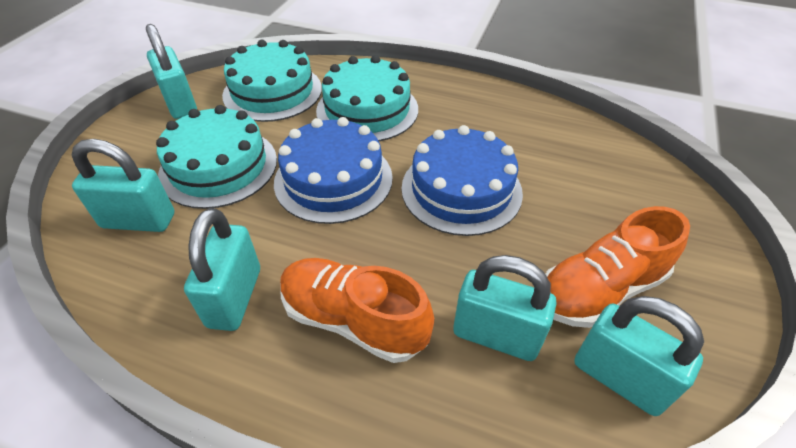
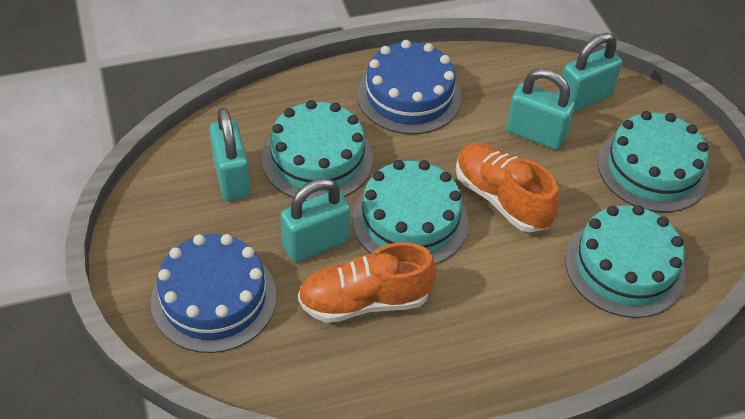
turquoise cake: 3 -> 4
turquoise padlock: 5 -> 4

